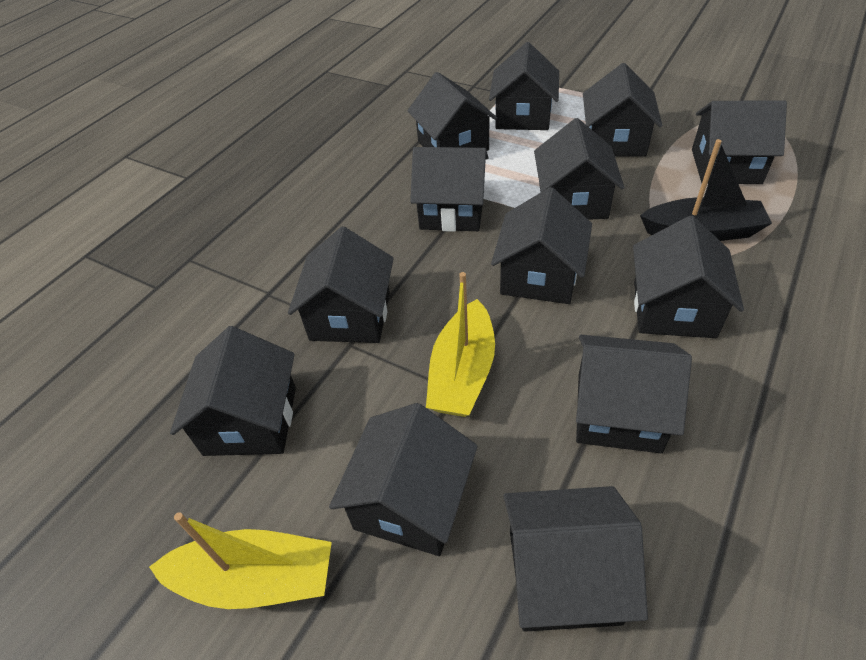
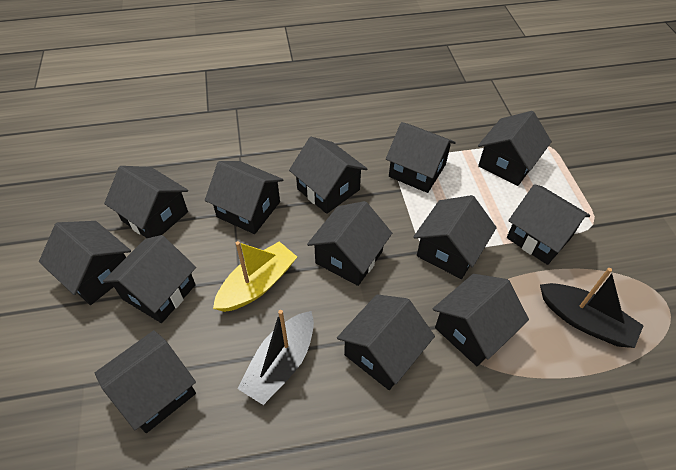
black boat: 1 -> 2
yellow boat: 2 -> 1

